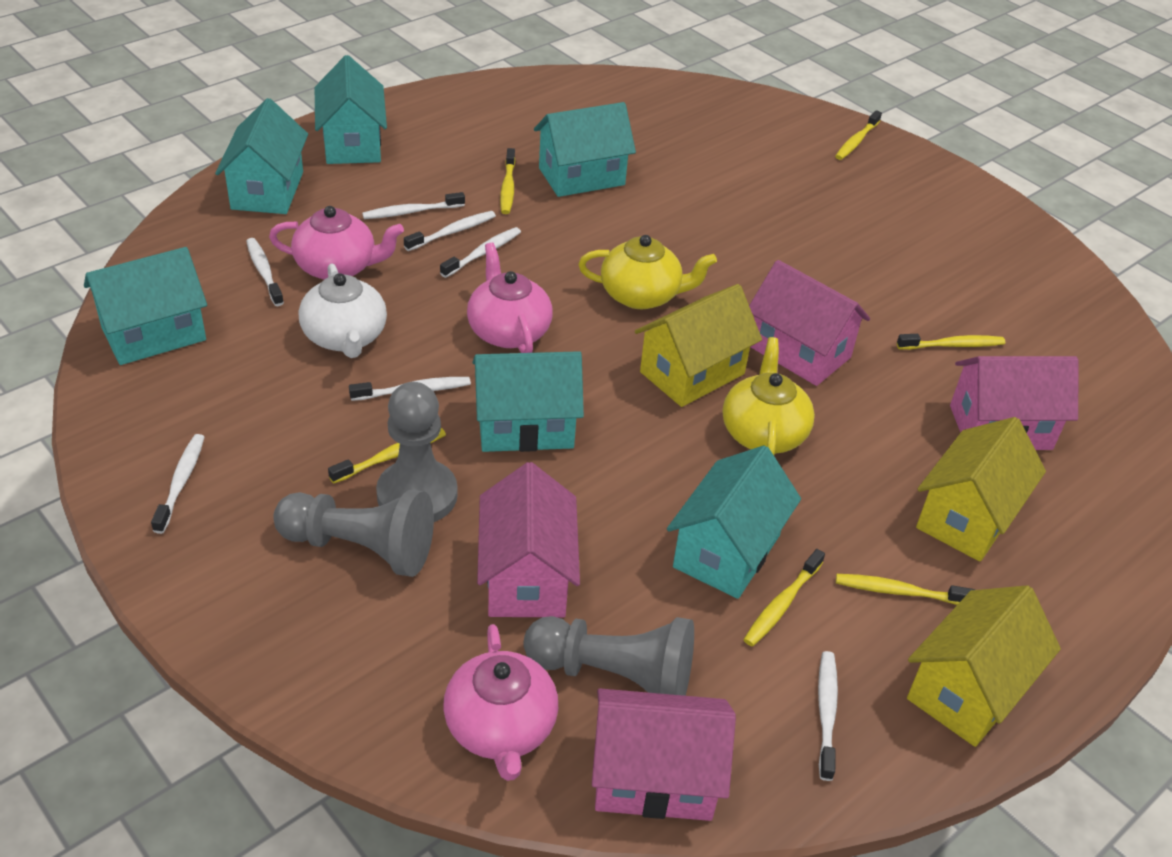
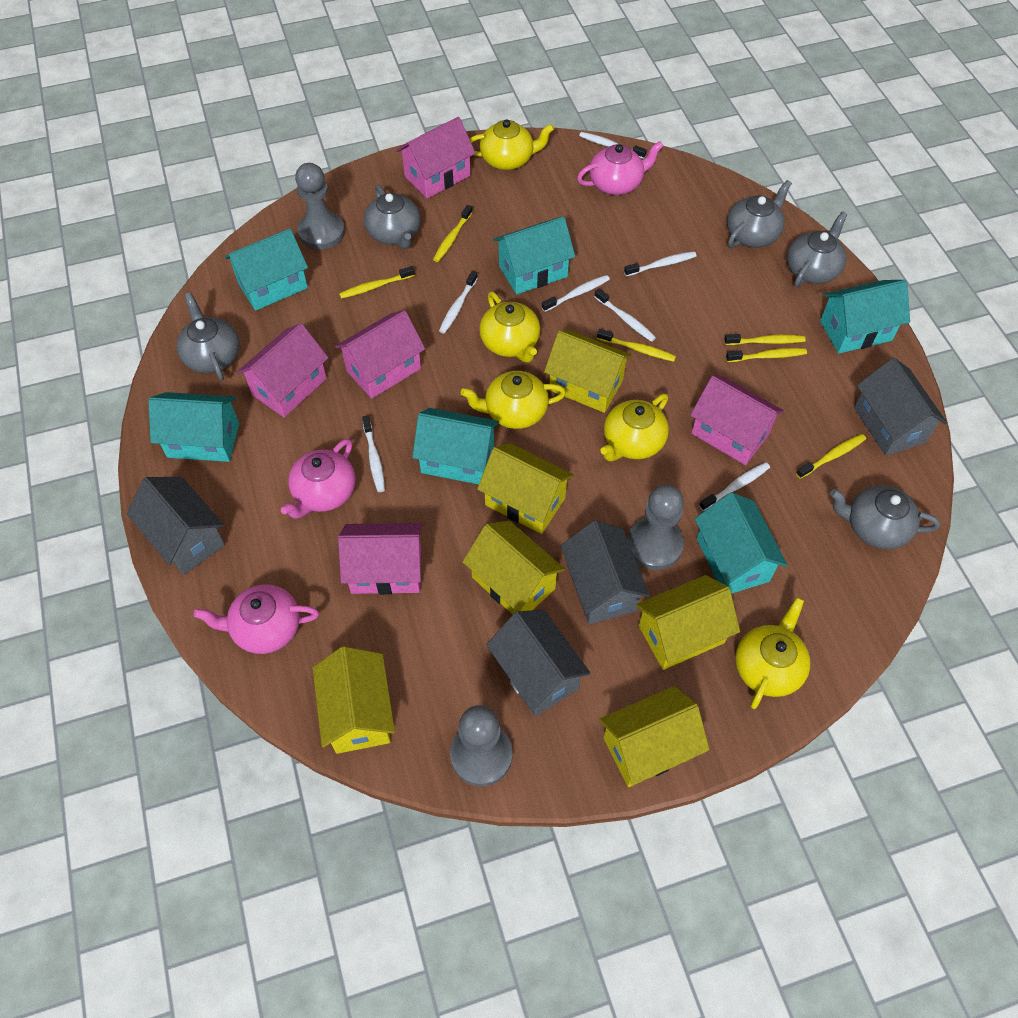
grey house: 0 -> 4
grey teapot: 0 -> 5
pink house: 4 -> 5
white teapot: 1 -> 0
yellow house: 3 -> 6
yellow teapot: 2 -> 5

